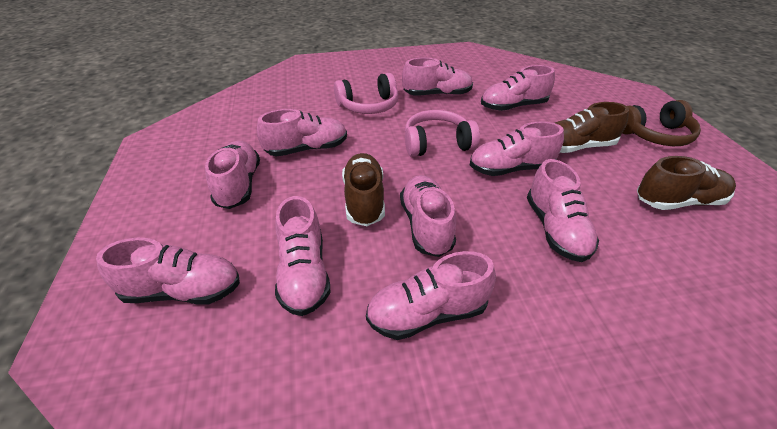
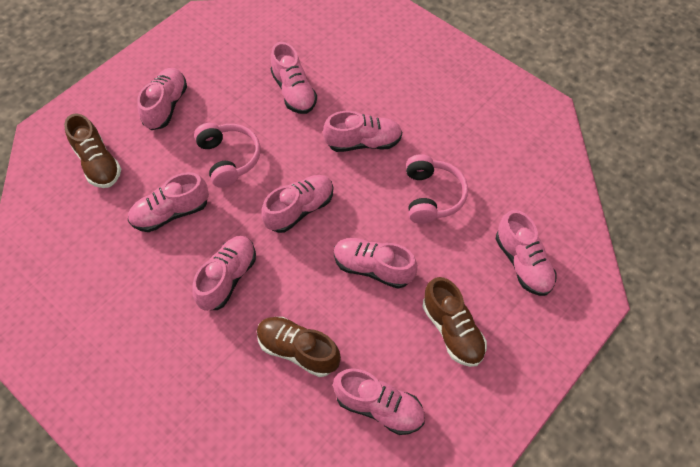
brown headphones: 1 -> 0
pink shoe: 10 -> 9

